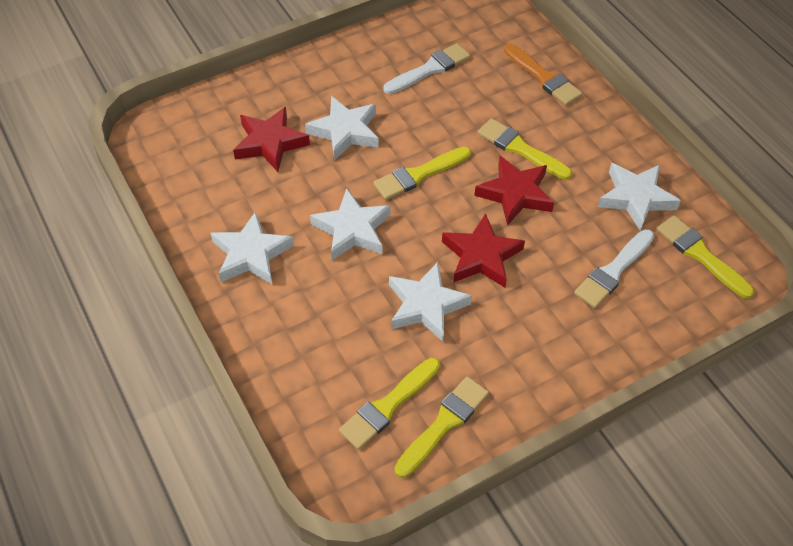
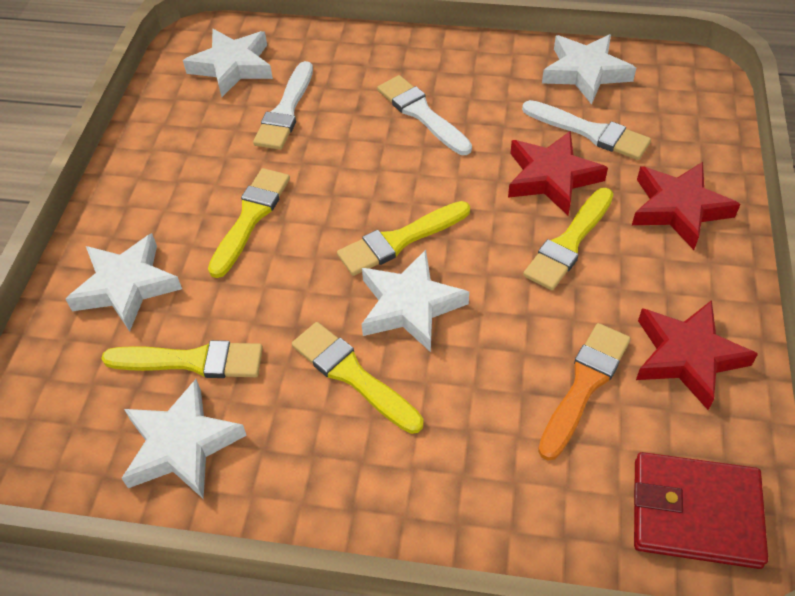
red wallet: 0 -> 1
white brush: 2 -> 3

